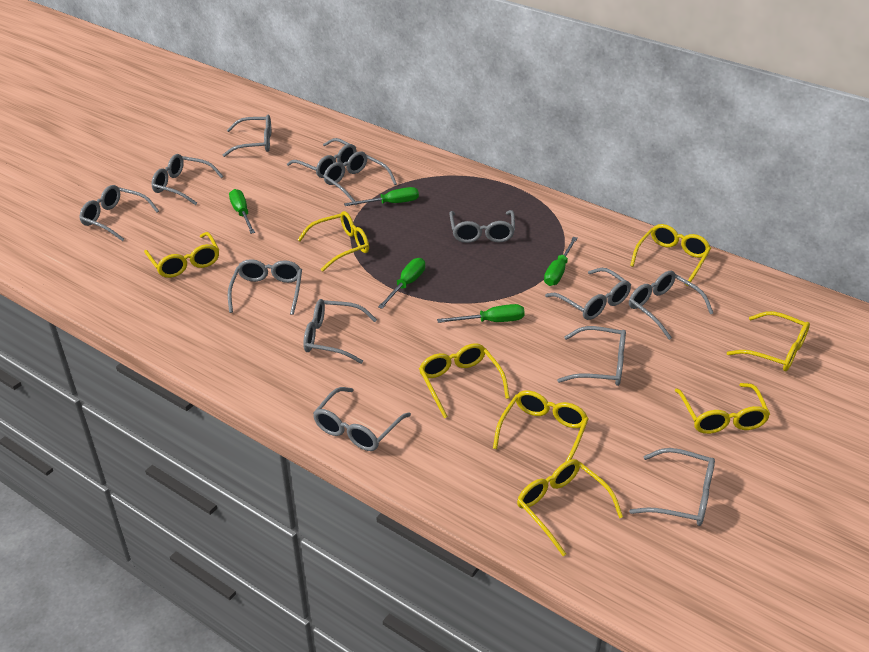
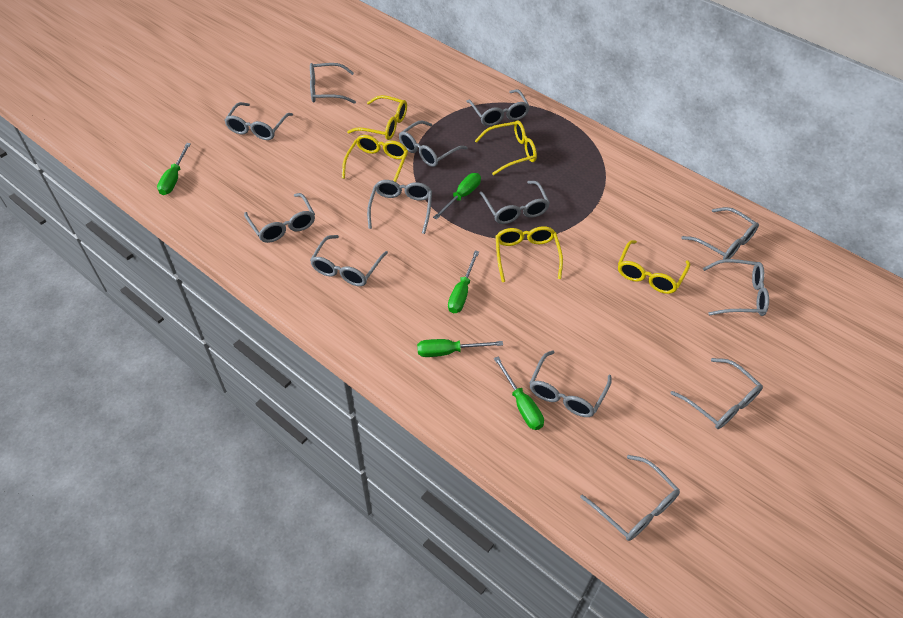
yellow glasses: 8 -> 5

